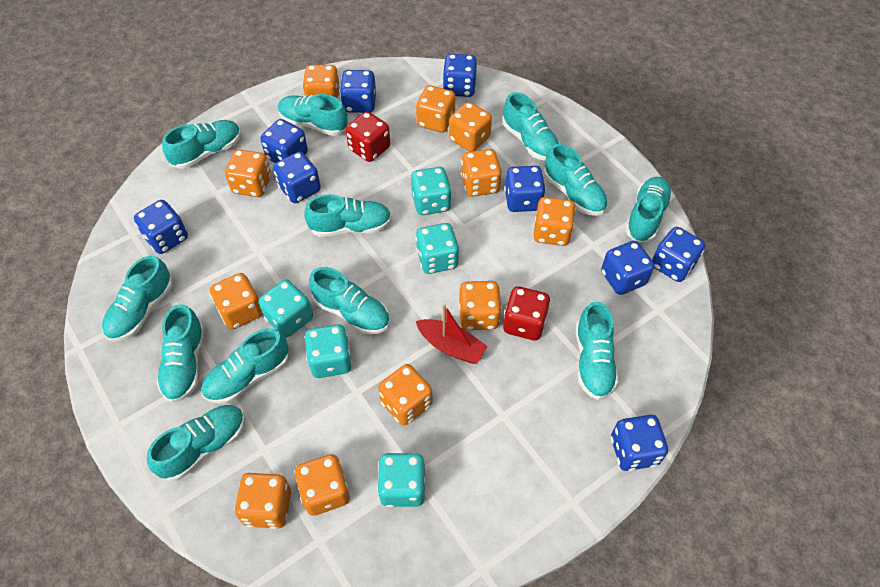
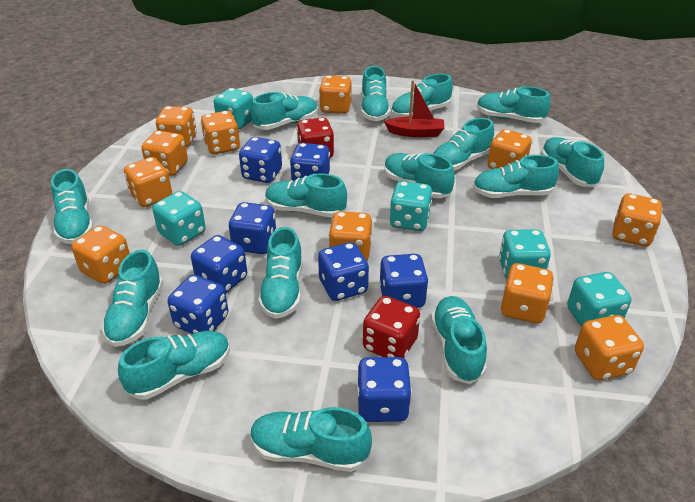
blue dice: 9 -> 8
turquoise shoe: 12 -> 15

